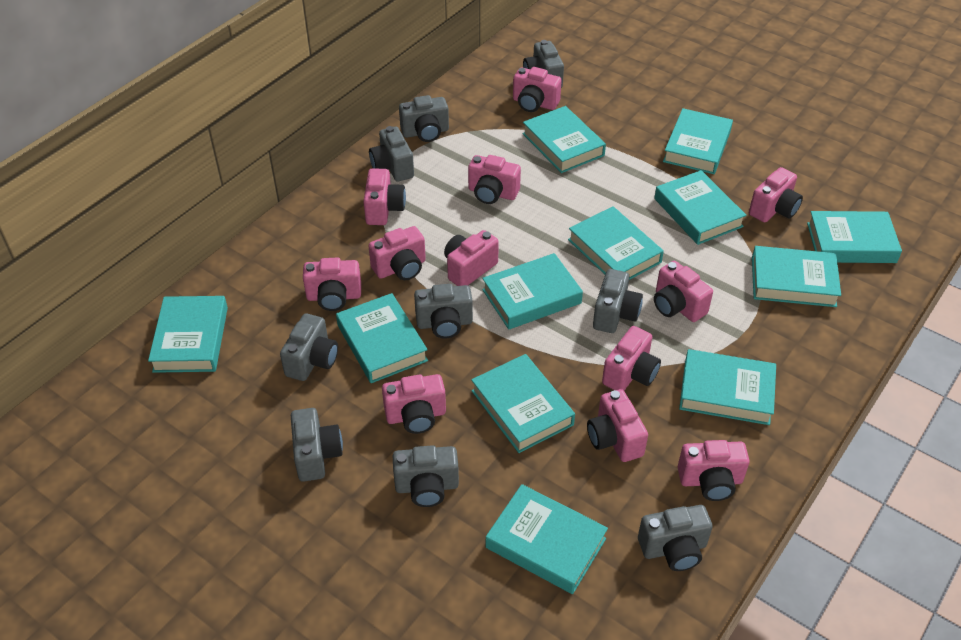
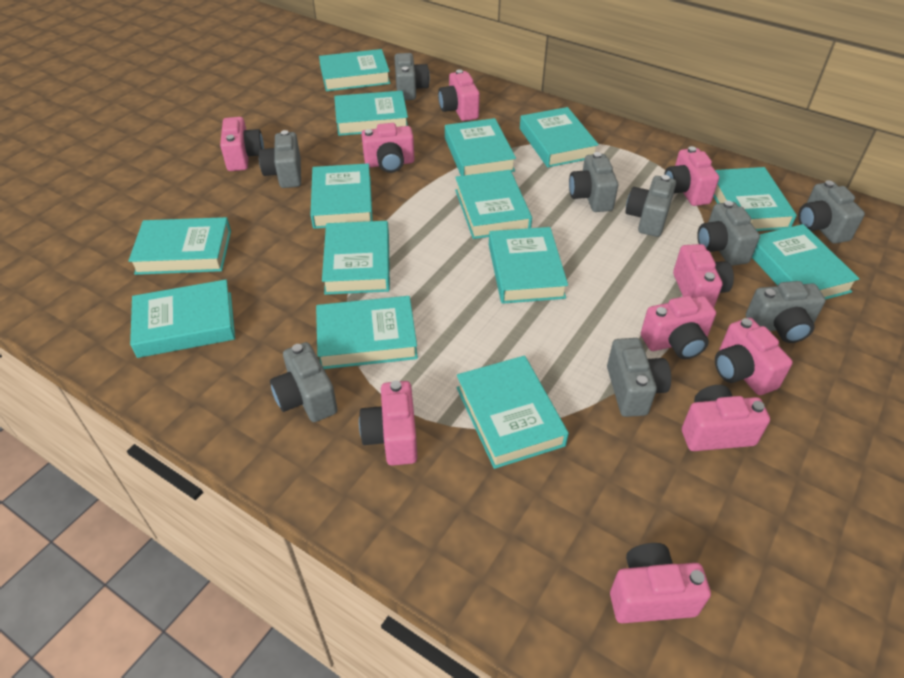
pink camera: 12 -> 10
turquoise book: 12 -> 14

